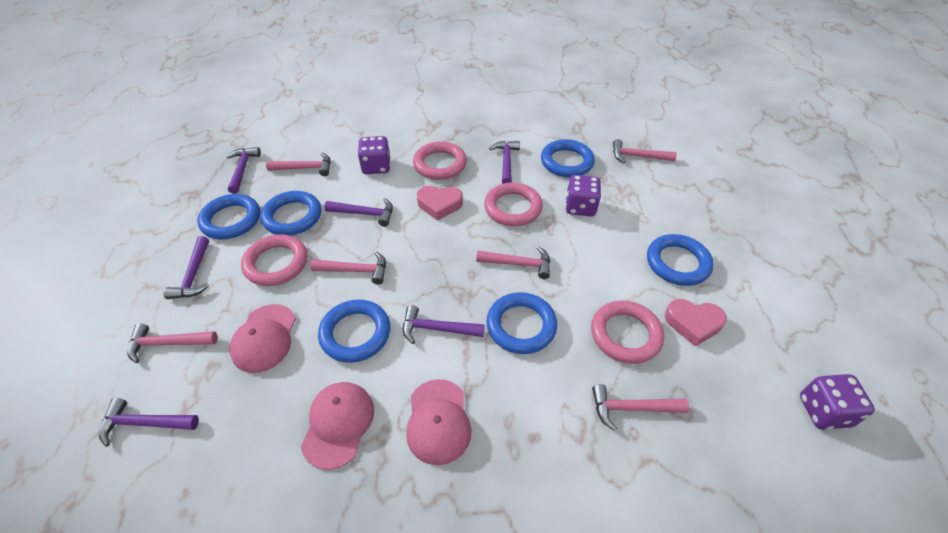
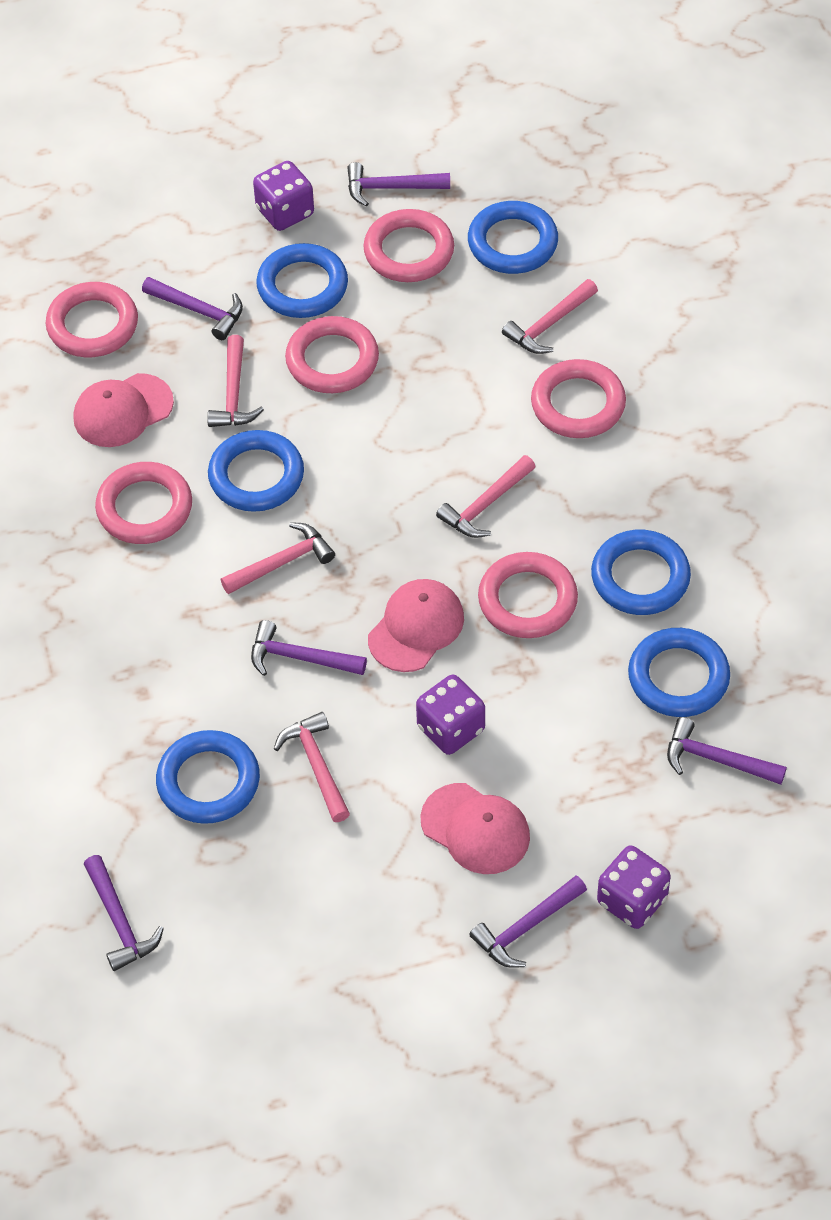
pink hammer: 6 -> 5
pink heart: 2 -> 0
pink ring: 4 -> 6

